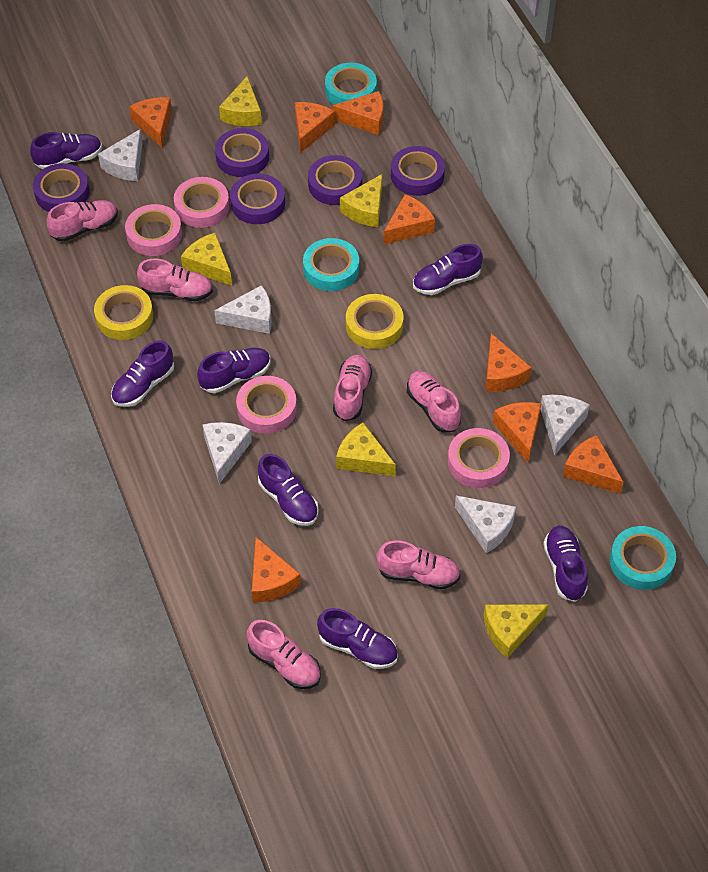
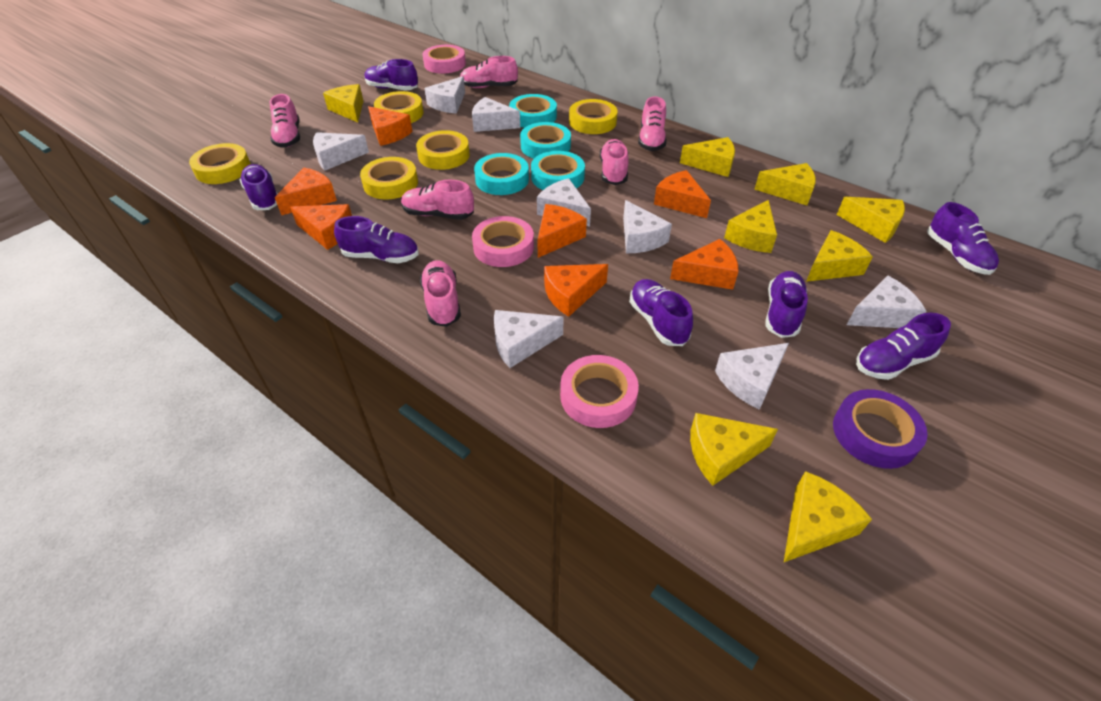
orange cheese: 8 -> 7
pink tape: 4 -> 3
purple tape: 5 -> 1
turquoise tape: 3 -> 4
white cheese: 5 -> 8
yellow cheese: 5 -> 8
yellow tape: 2 -> 5

